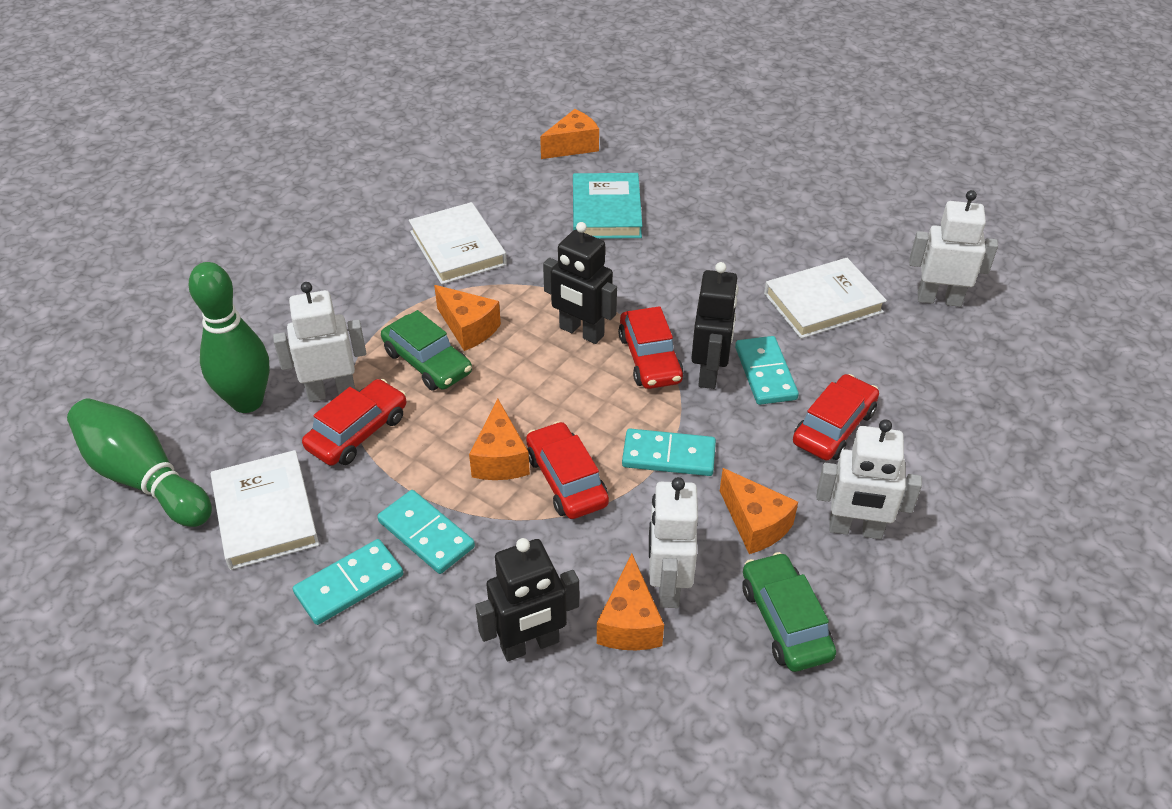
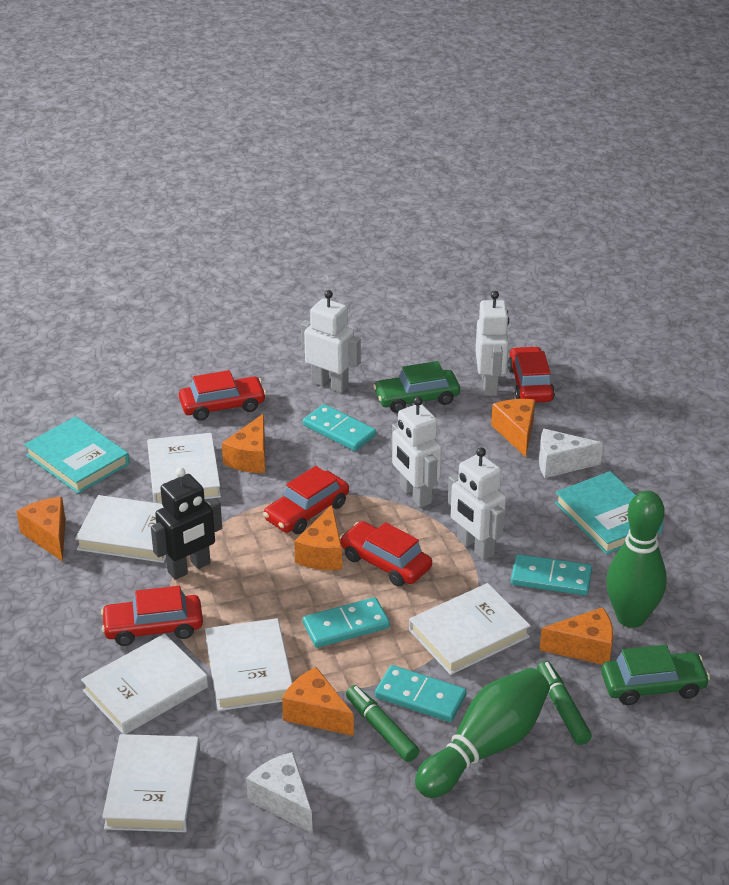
black robot: 3 -> 1
green marker: 0 -> 2
orange cheese: 5 -> 6
red car: 4 -> 5
turquoise book: 1 -> 2
white book: 3 -> 6
white cheese: 0 -> 2

